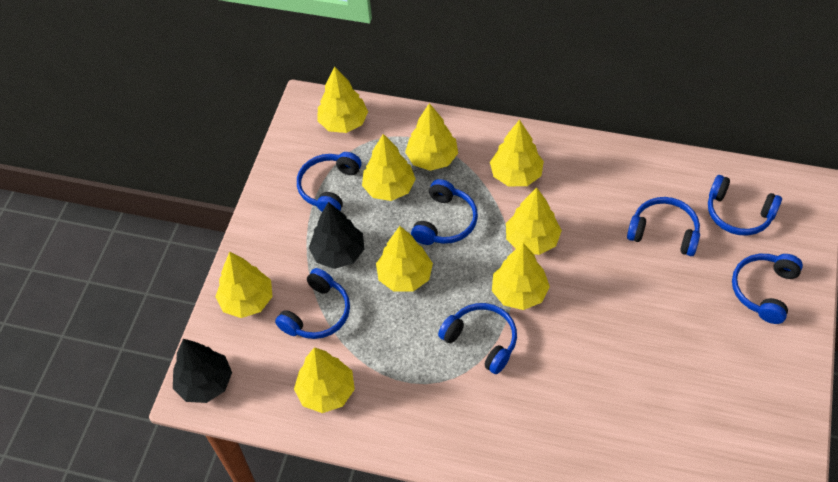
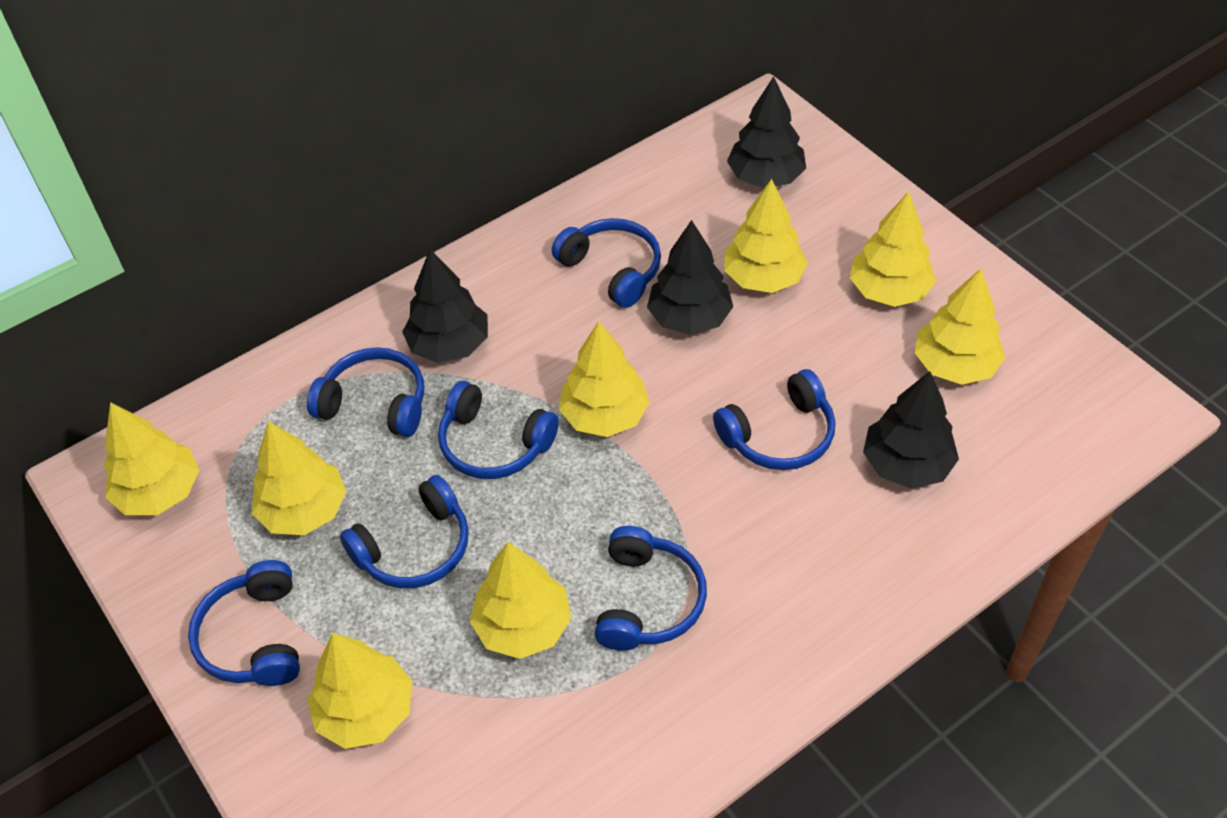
black tree: 2 -> 4
yellow tree: 9 -> 8

